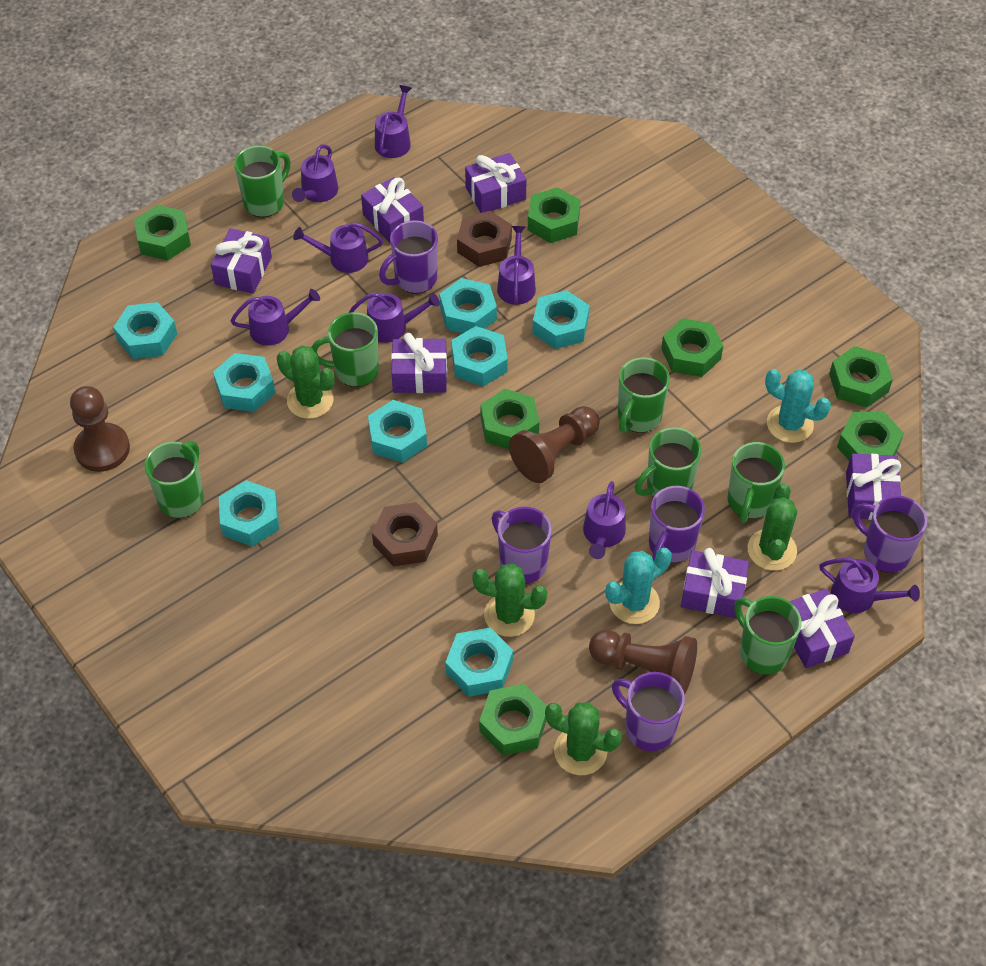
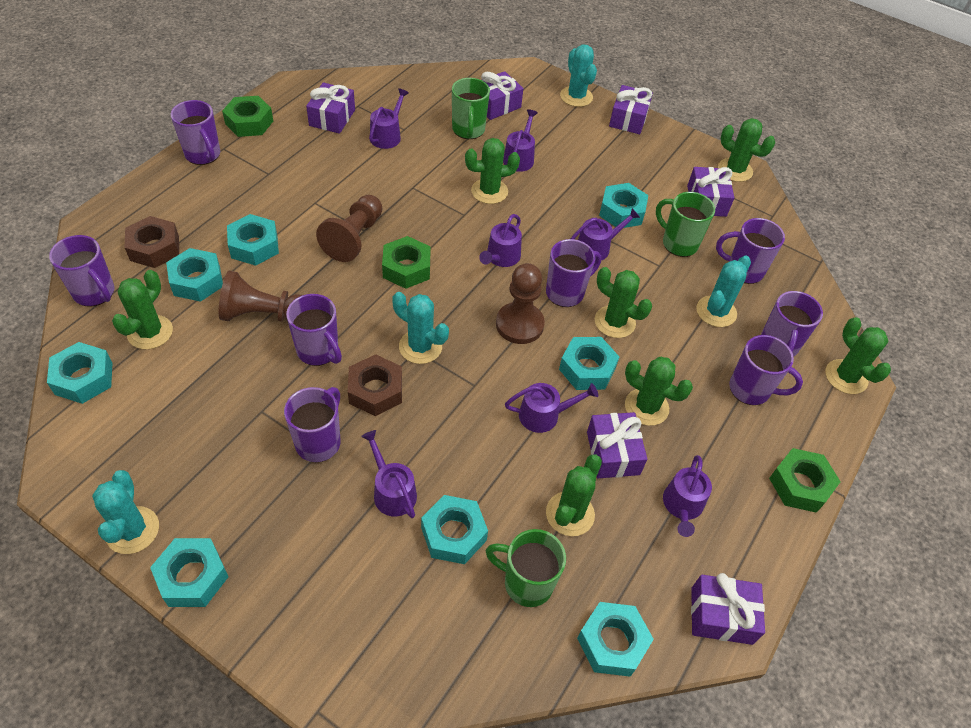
green cactus: 4 -> 7
green mug: 7 -> 3
green nut: 7 -> 3
purple gift: 7 -> 6
purple mug: 5 -> 8
purple watering can: 8 -> 7
turquoise cactus: 2 -> 4

